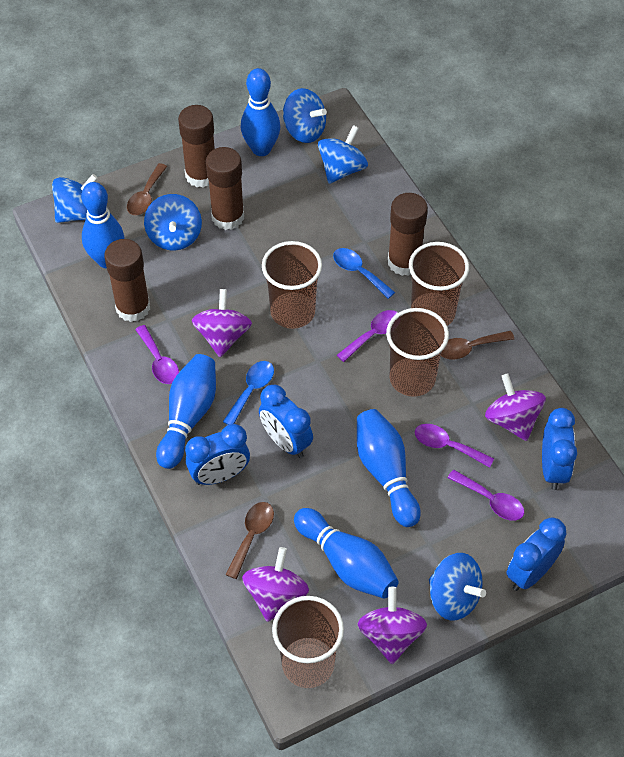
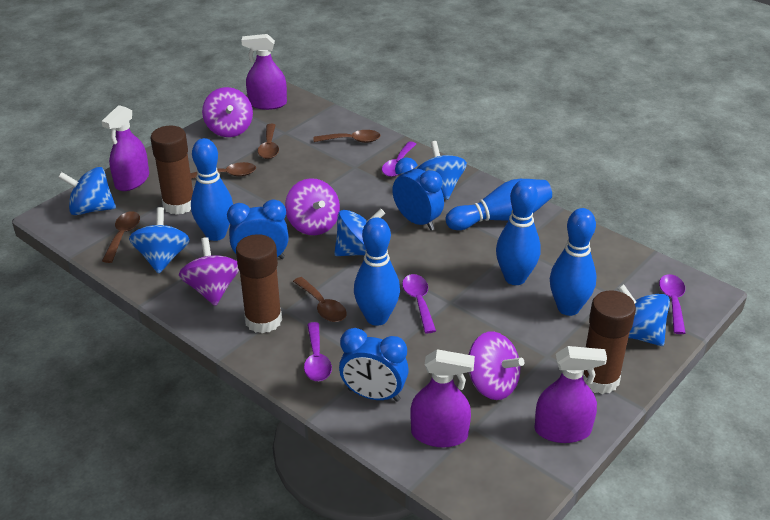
blue clock: 4 -> 3
blue spoon: 2 -> 0
brown cup: 4 -> 0
brown glue stick: 4 -> 3
brown spoon: 3 -> 5
purple spray bottle: 0 -> 4

